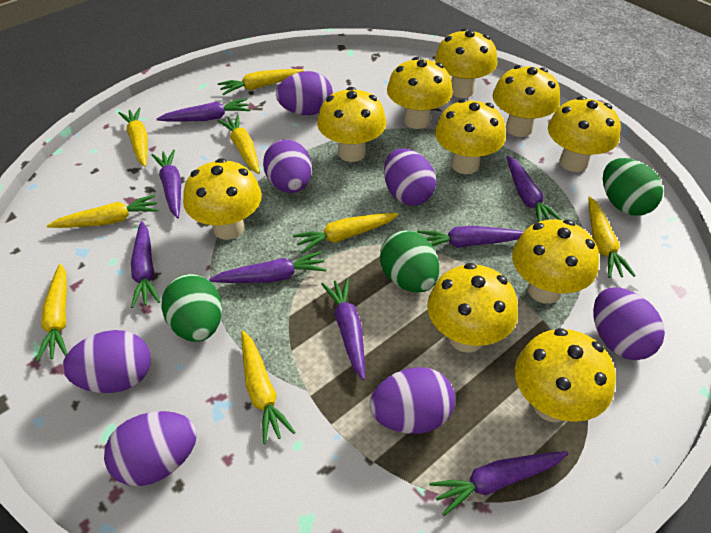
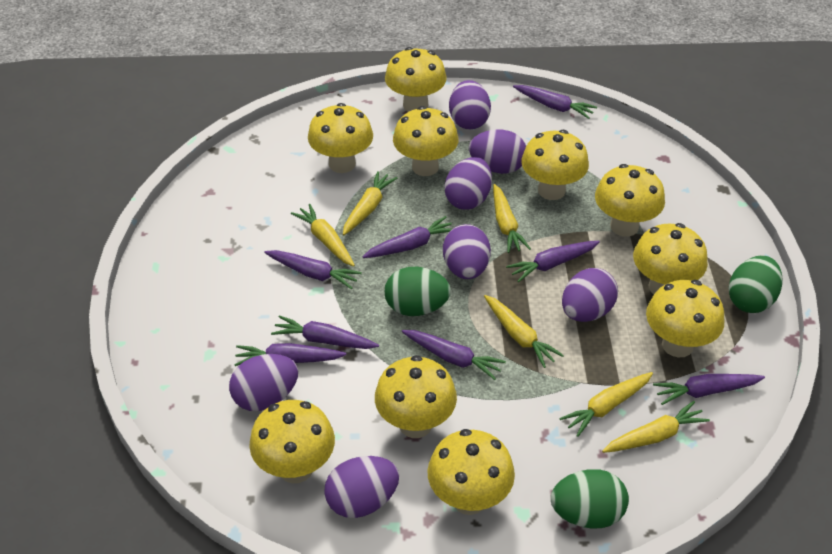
yellow carrot: 8 -> 6

